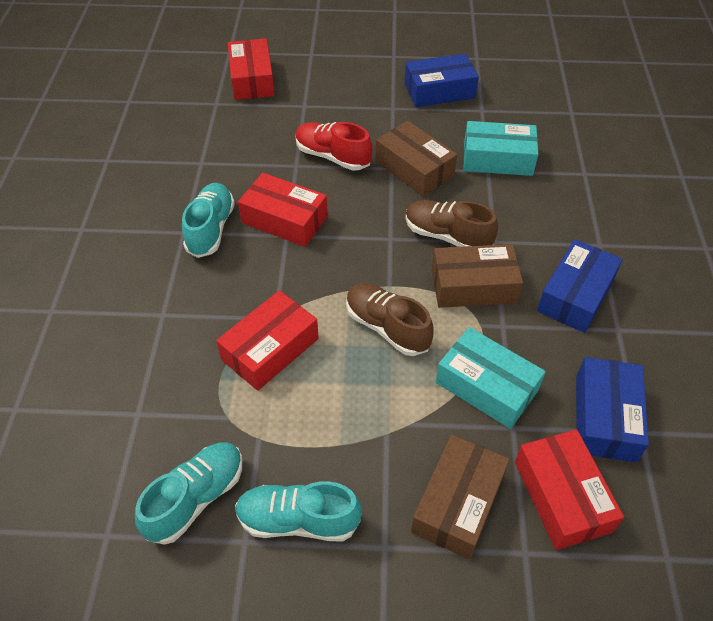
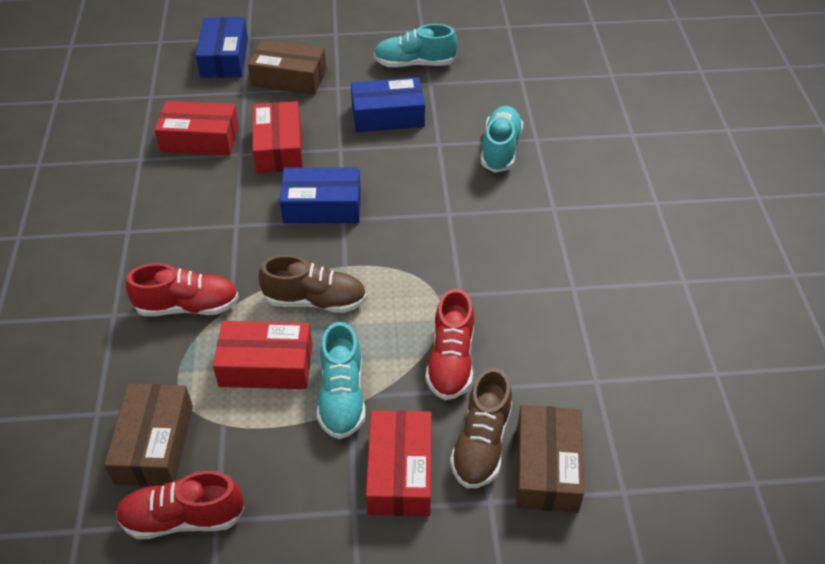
red shoe: 1 -> 3
turquoise box: 2 -> 0

